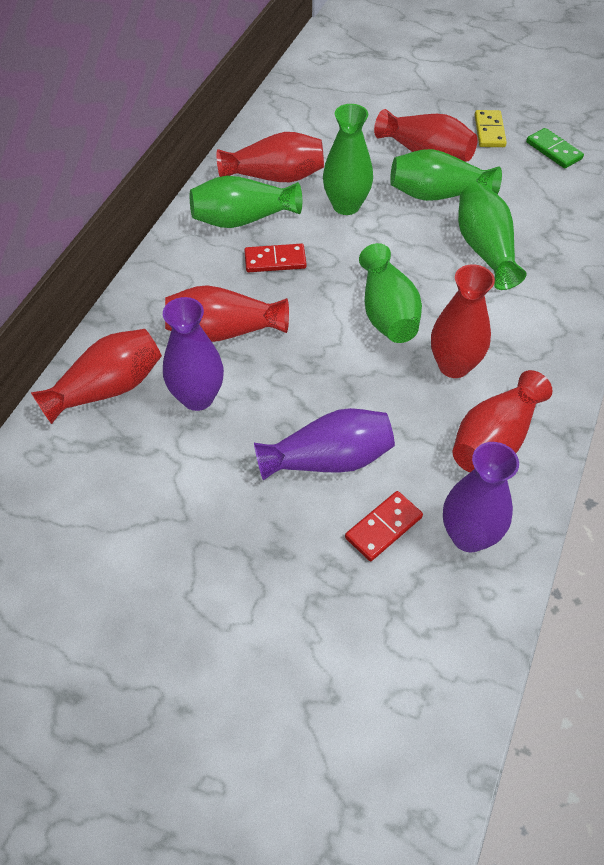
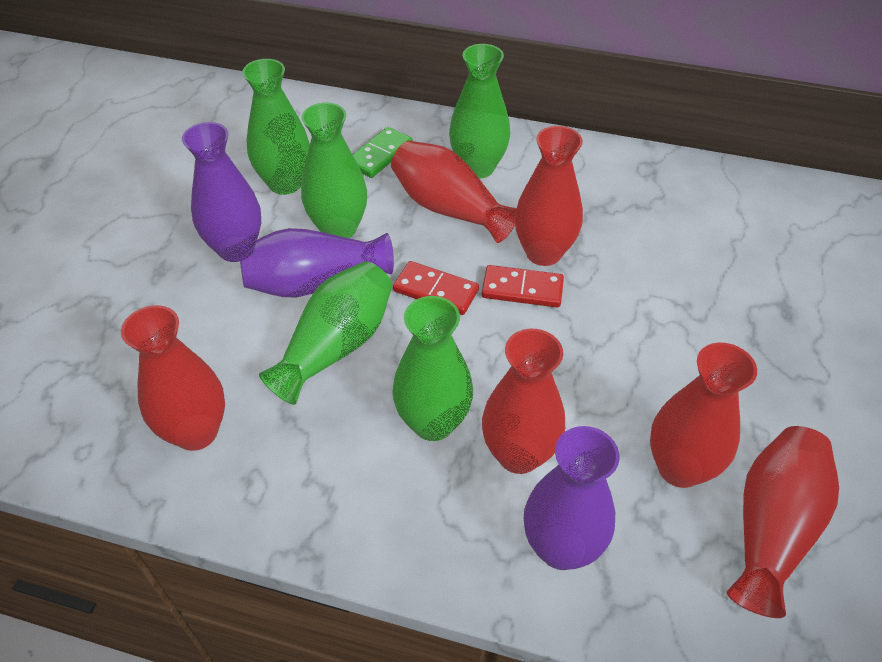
yellow domino: 1 -> 0

